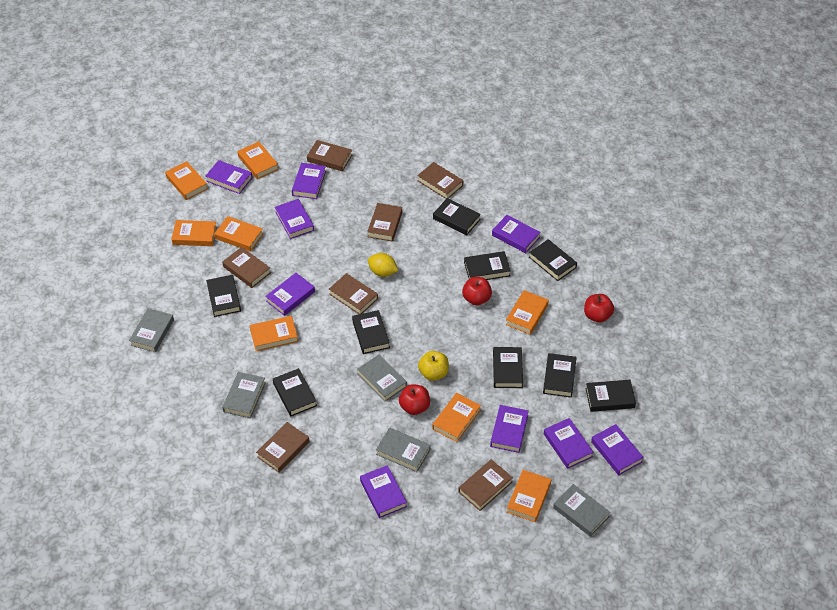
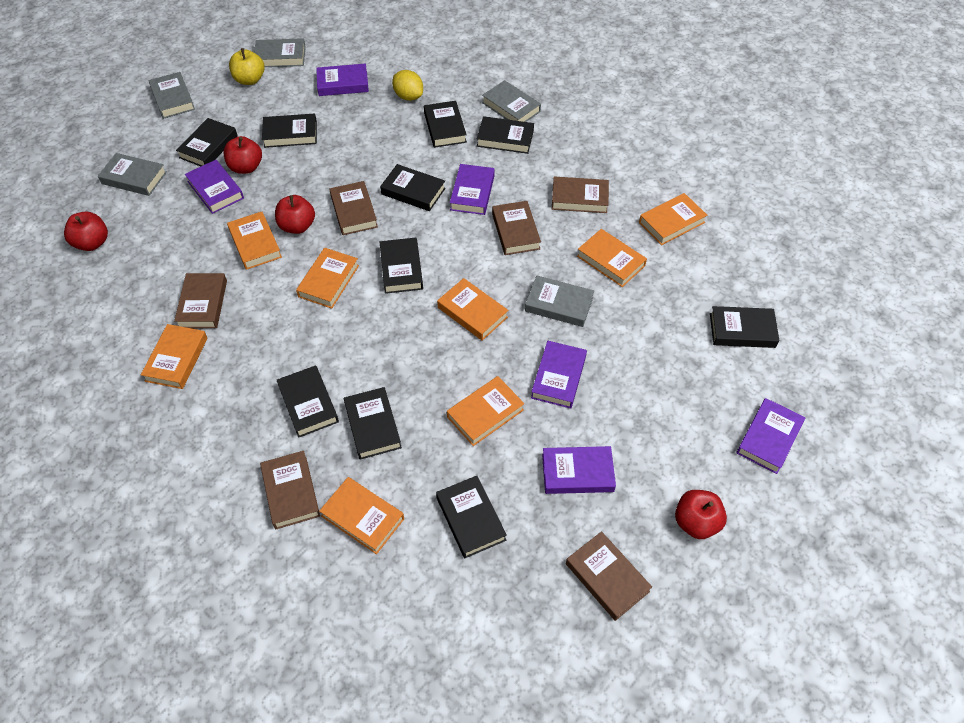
black book: 9 -> 10
brown book: 7 -> 6
purple book: 9 -> 6
red apple: 3 -> 4

